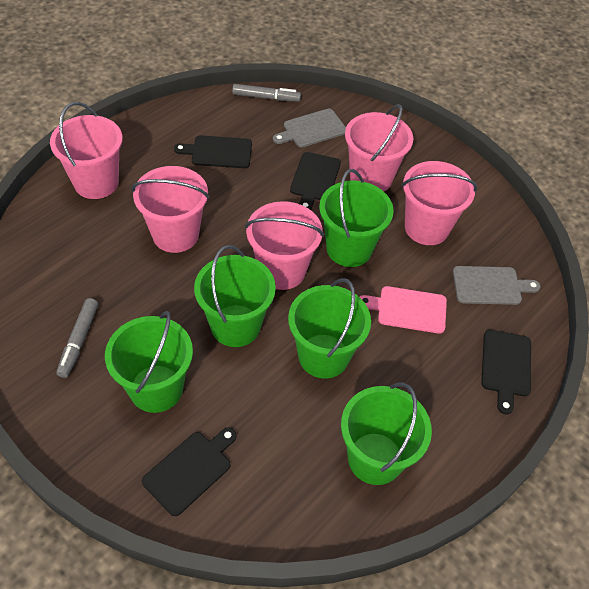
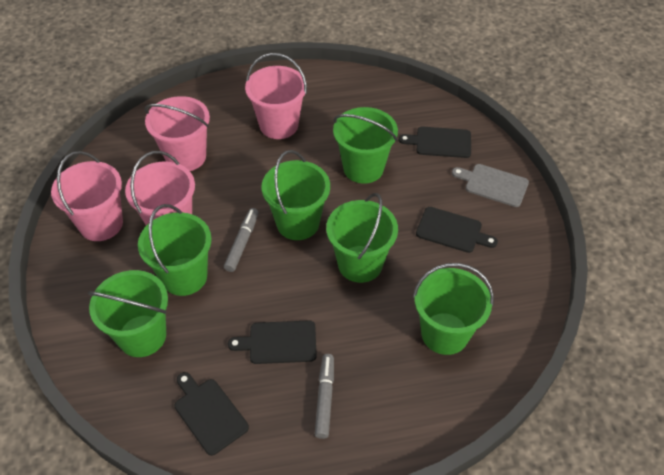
green bucket: 5 -> 6
grey cutting board: 2 -> 1
pink bucket: 5 -> 4
pink cutting board: 1 -> 0

